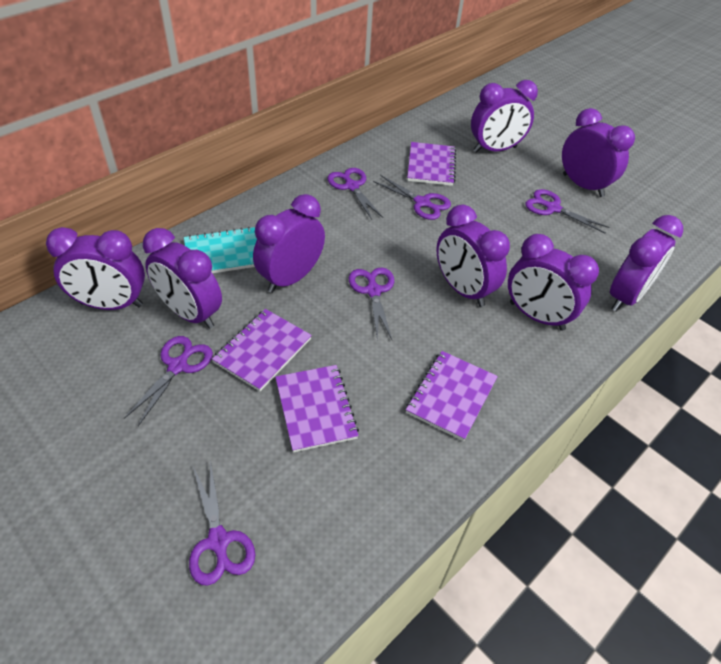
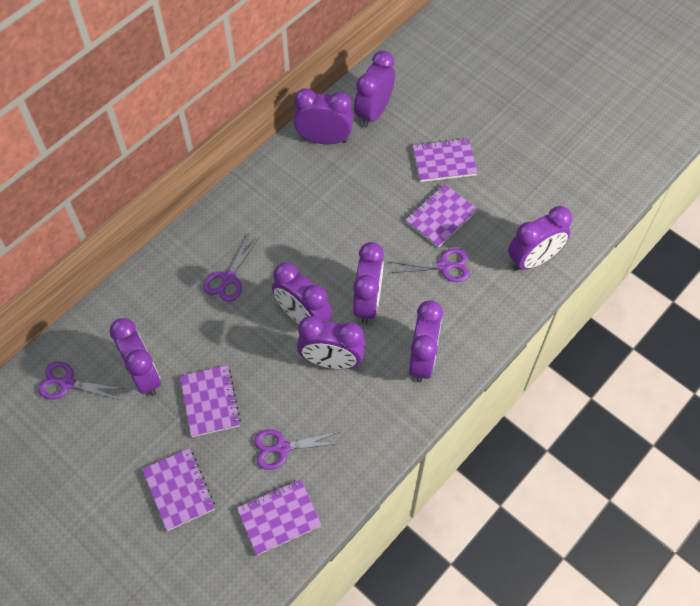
purple notebook: 4 -> 5
purple scissors: 6 -> 4
turquoise notebook: 1 -> 0

